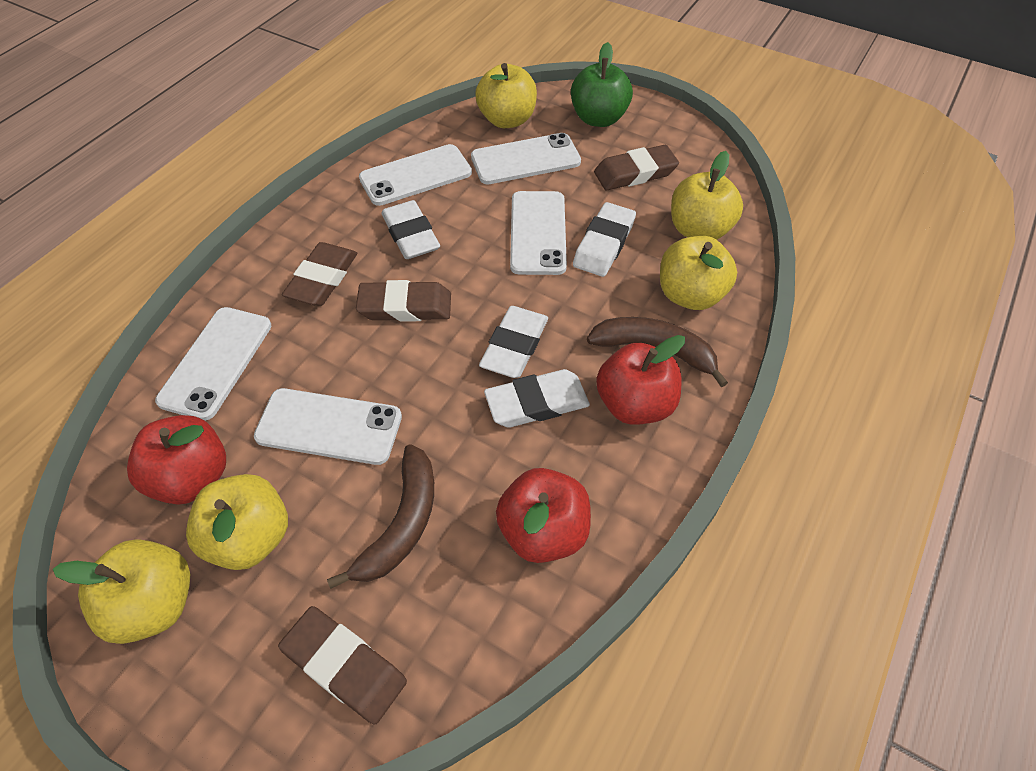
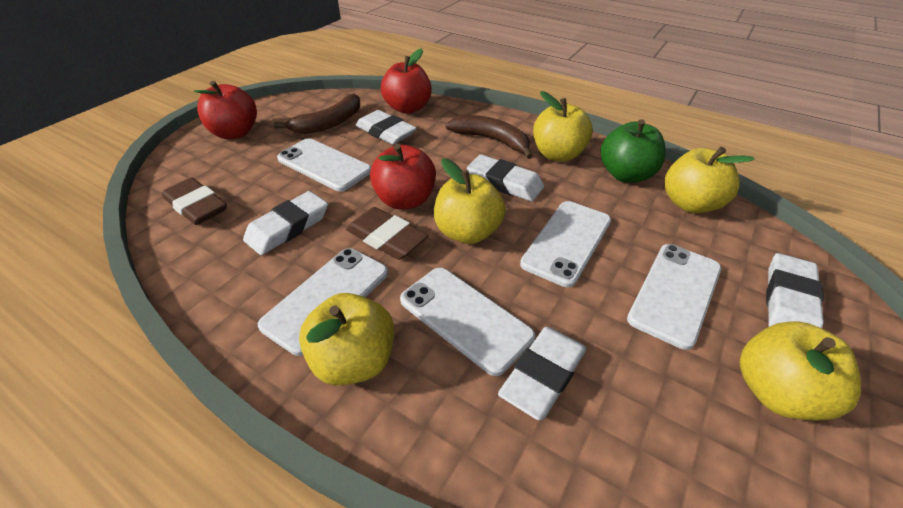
brown eraser: 4 -> 2
white eraser: 4 -> 5

